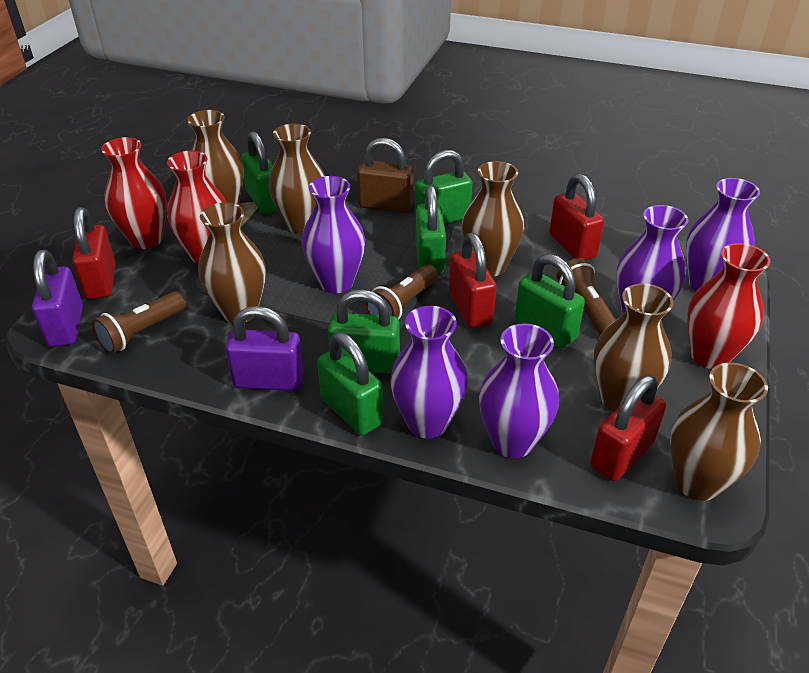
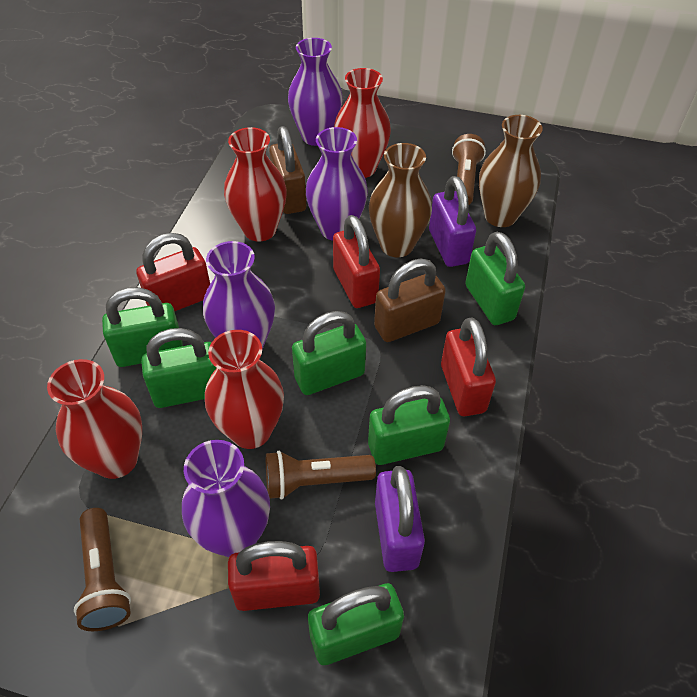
brown padlock: 1 -> 2
brown vase: 6 -> 2
purple vase: 5 -> 4
red vase: 3 -> 4

